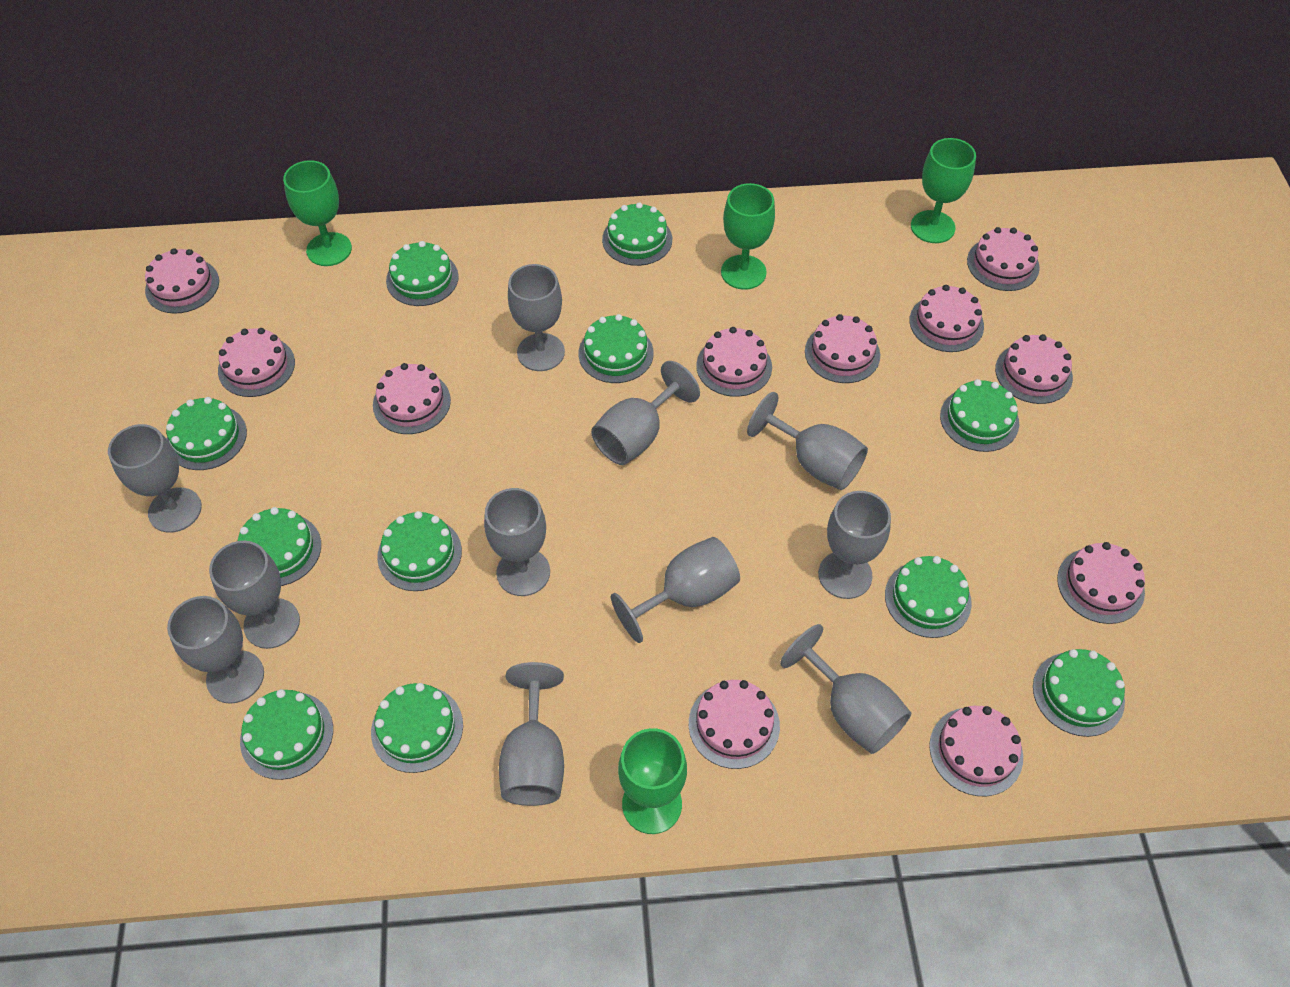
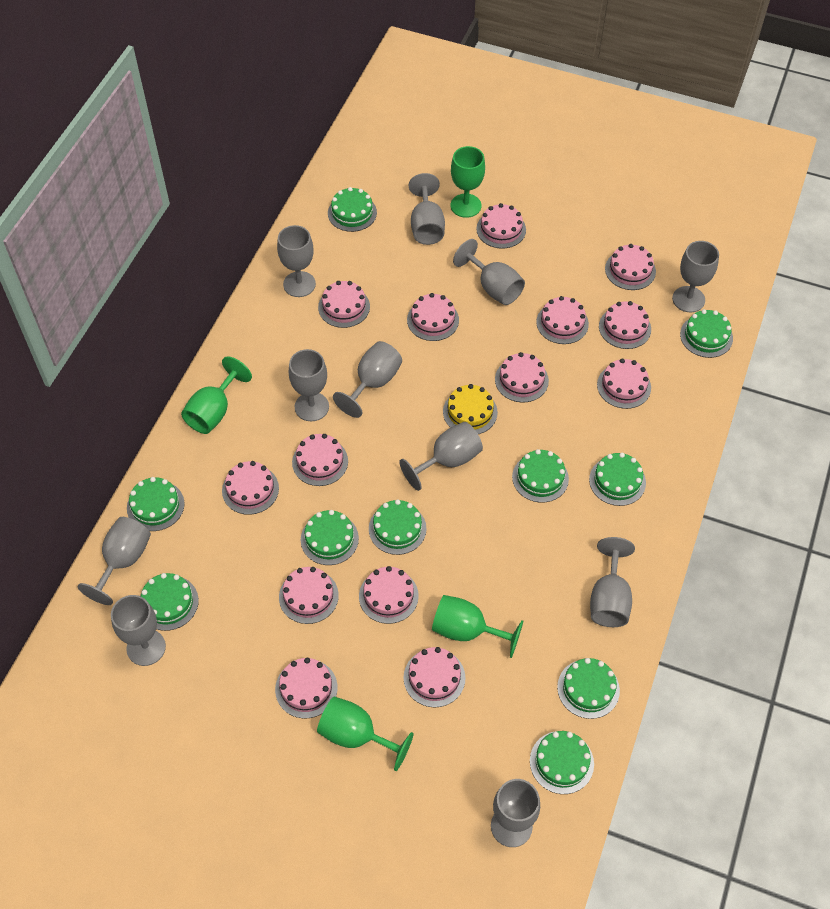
green cake: 11 -> 10
pink cake: 11 -> 14
yellow cake: 0 -> 1

